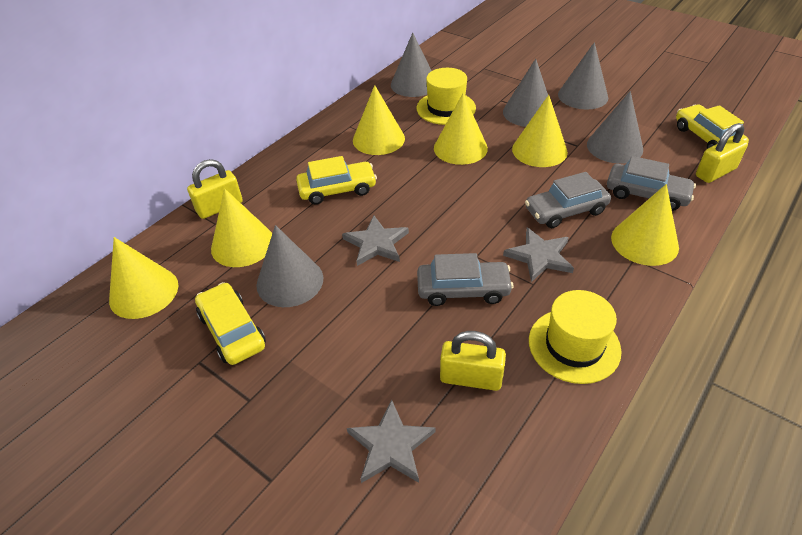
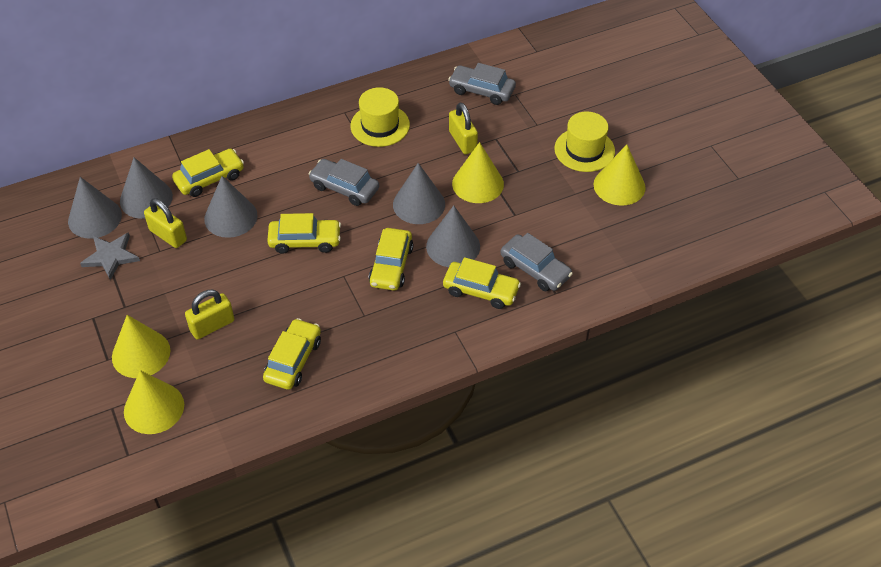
grey star: 3 -> 1
yellow car: 3 -> 5
yellow cone: 6 -> 4

